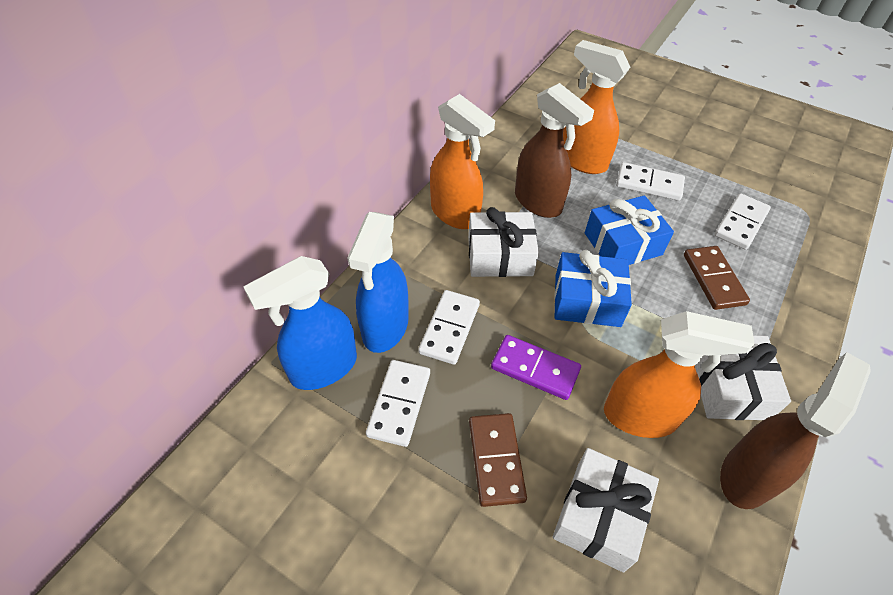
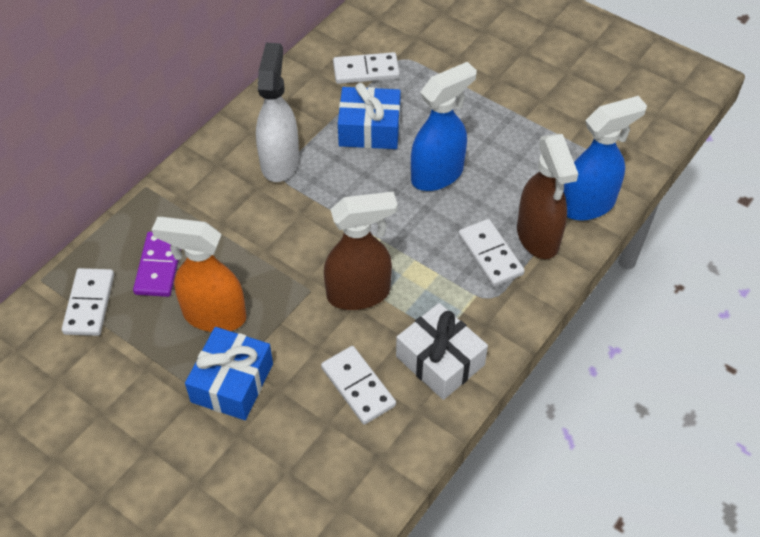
brown domino: 2 -> 0
orange spray bottle: 3 -> 1
white gift: 3 -> 1
white spray bottle: 0 -> 1

